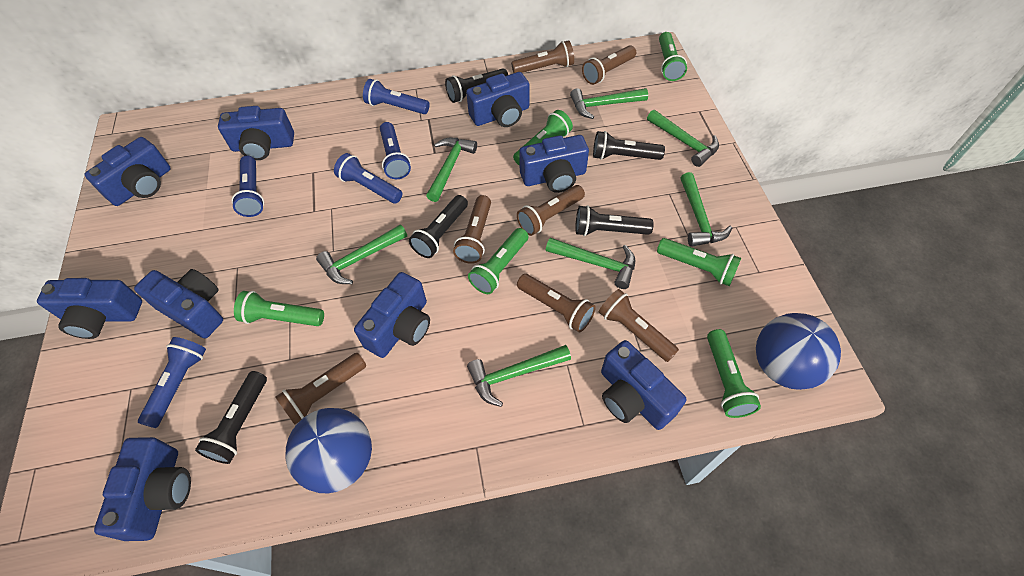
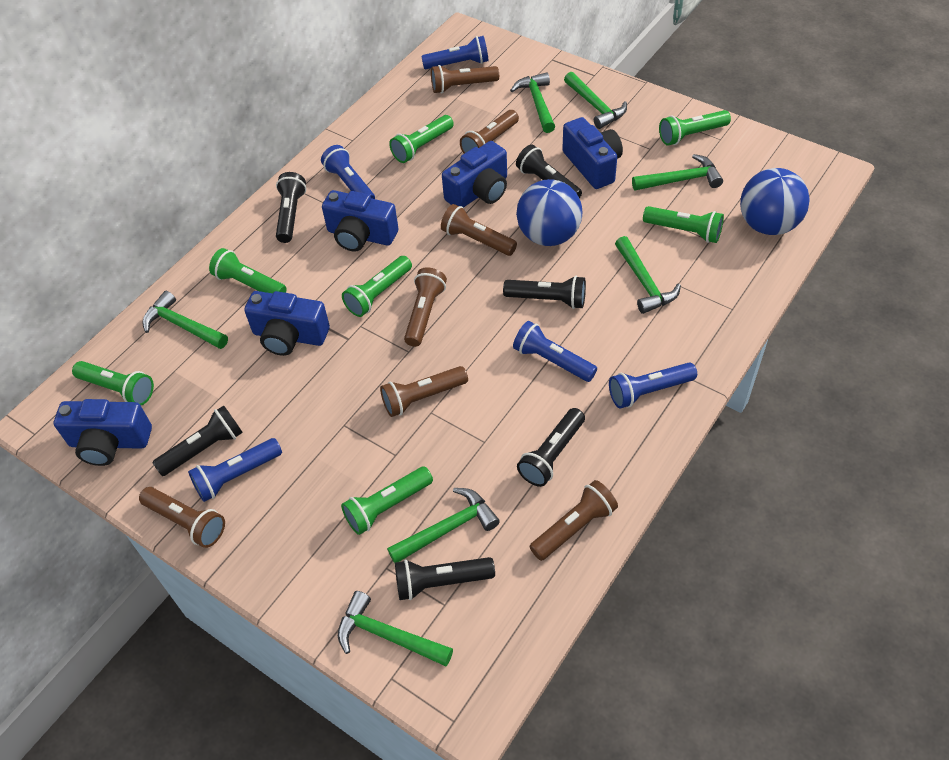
black flashlight: 5 -> 6
blue camera: 9 -> 5
green flashlight: 6 -> 7

